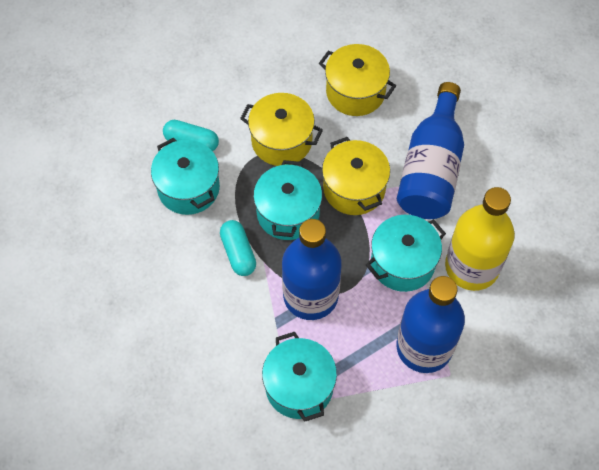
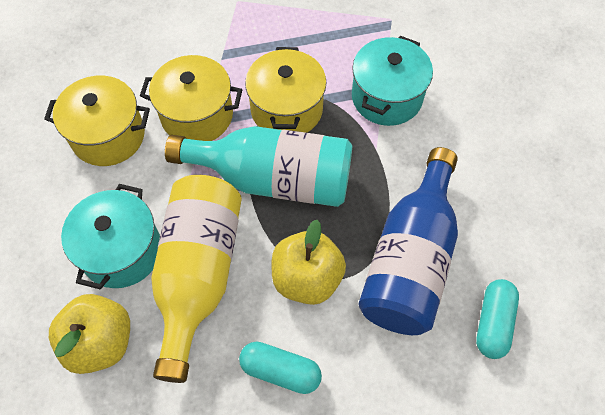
blue bottle: 3 -> 1
turquoise bottle: 0 -> 1
turquoise pot: 4 -> 2
yellow apple: 0 -> 2

